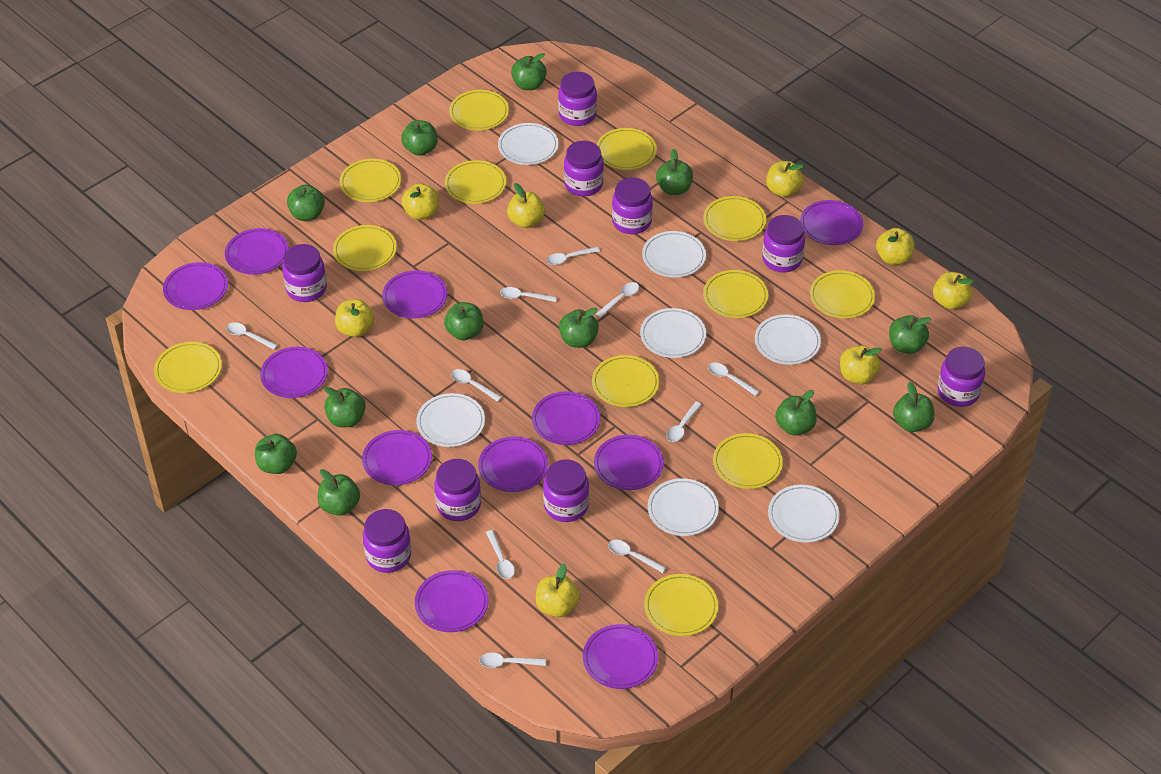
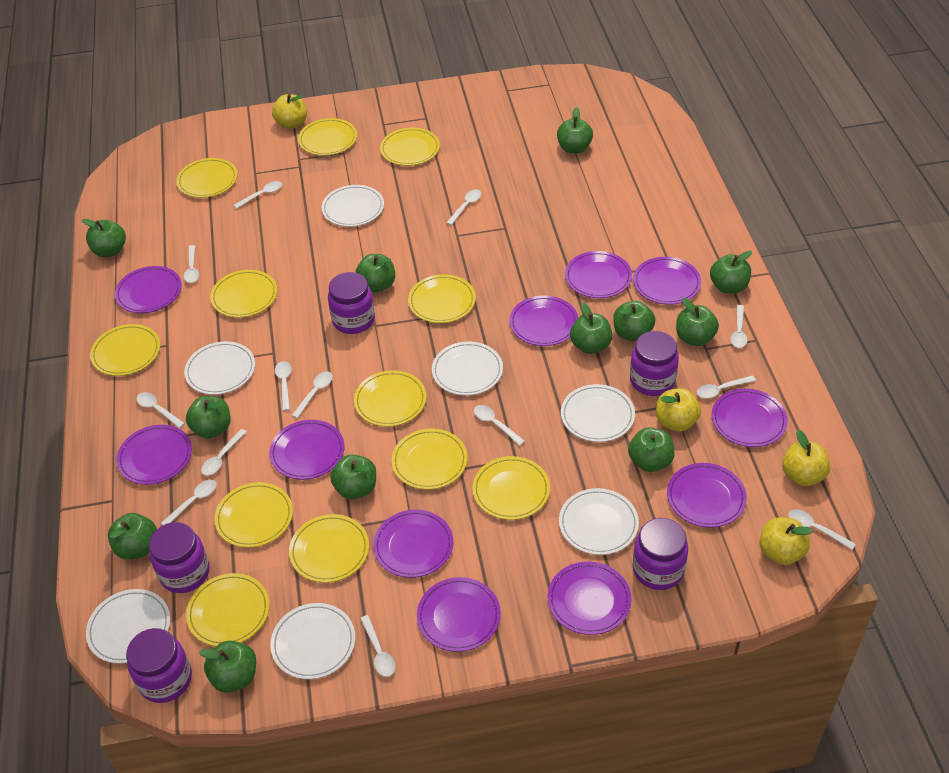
purple jar: 9 -> 5
white spoon: 10 -> 13
yellow apple: 8 -> 4

